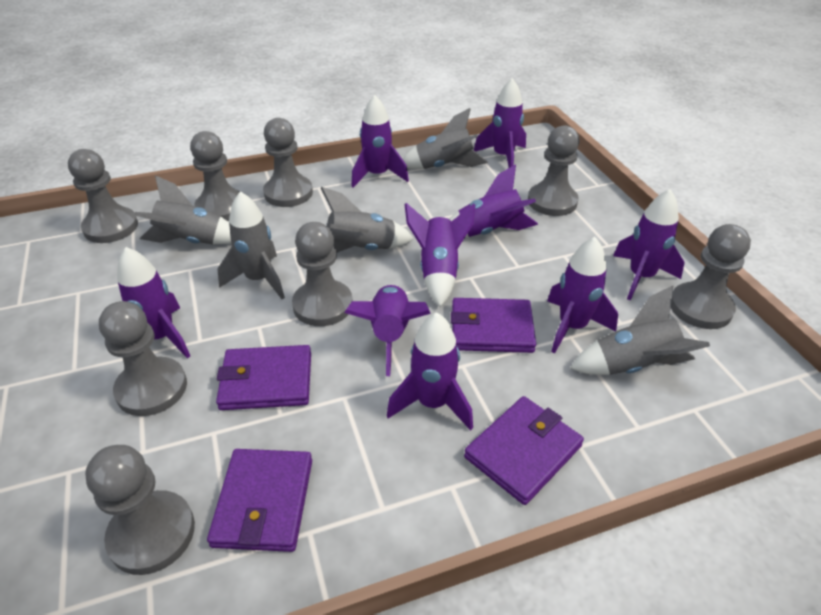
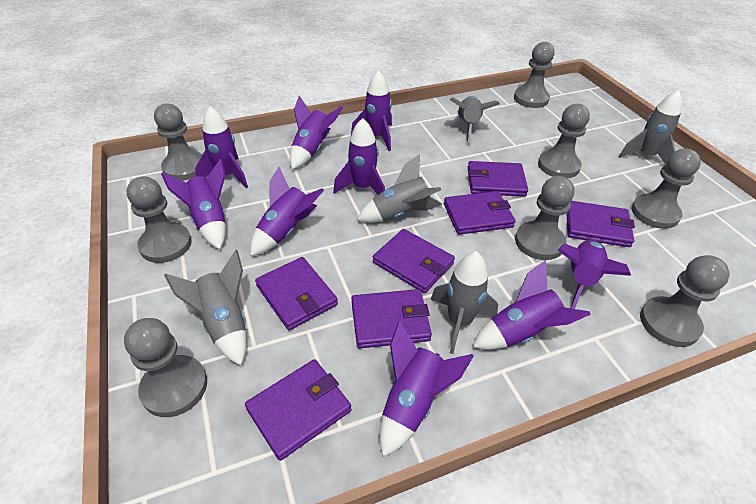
purple wallet: 4 -> 7

